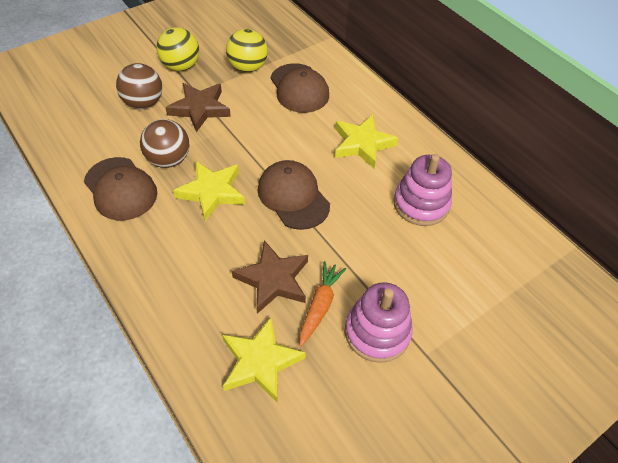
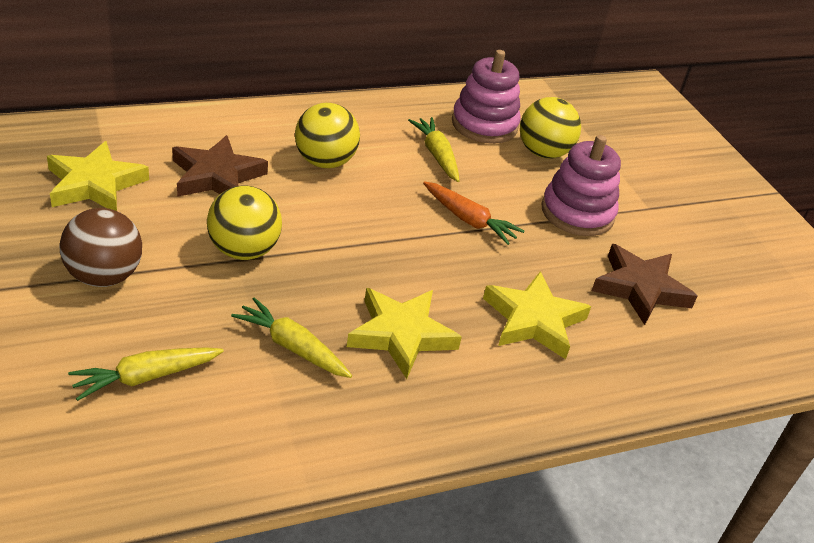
brown ball: 2 -> 1
brown cap: 3 -> 0
yellow ball: 2 -> 3
yellow carrot: 0 -> 3

